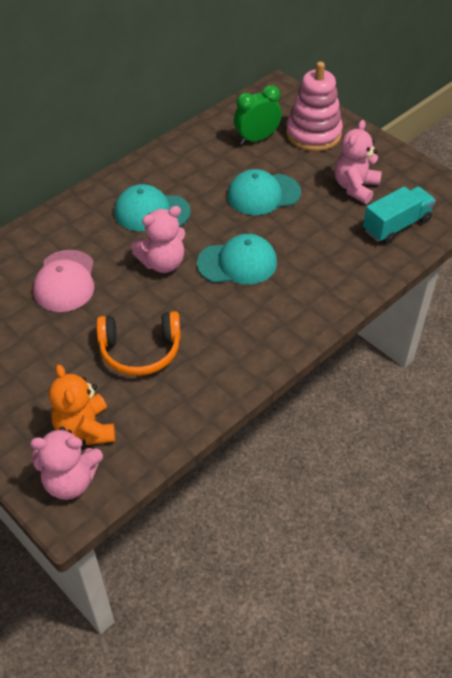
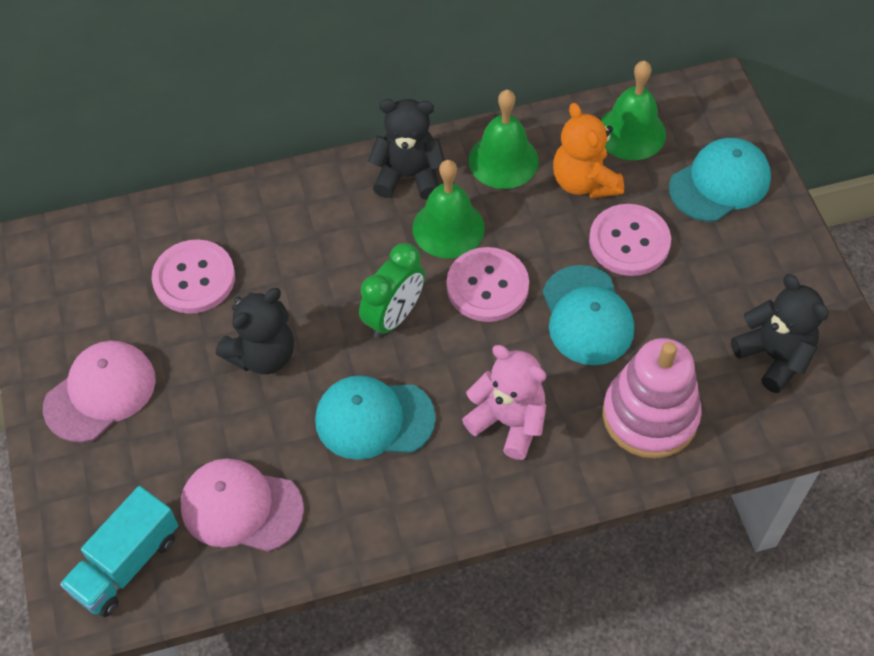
black teddy bear: 0 -> 3
green bell: 0 -> 3
orange headphones: 1 -> 0
pink button: 0 -> 3
pink cap: 1 -> 2
pink teddy bear: 3 -> 1

